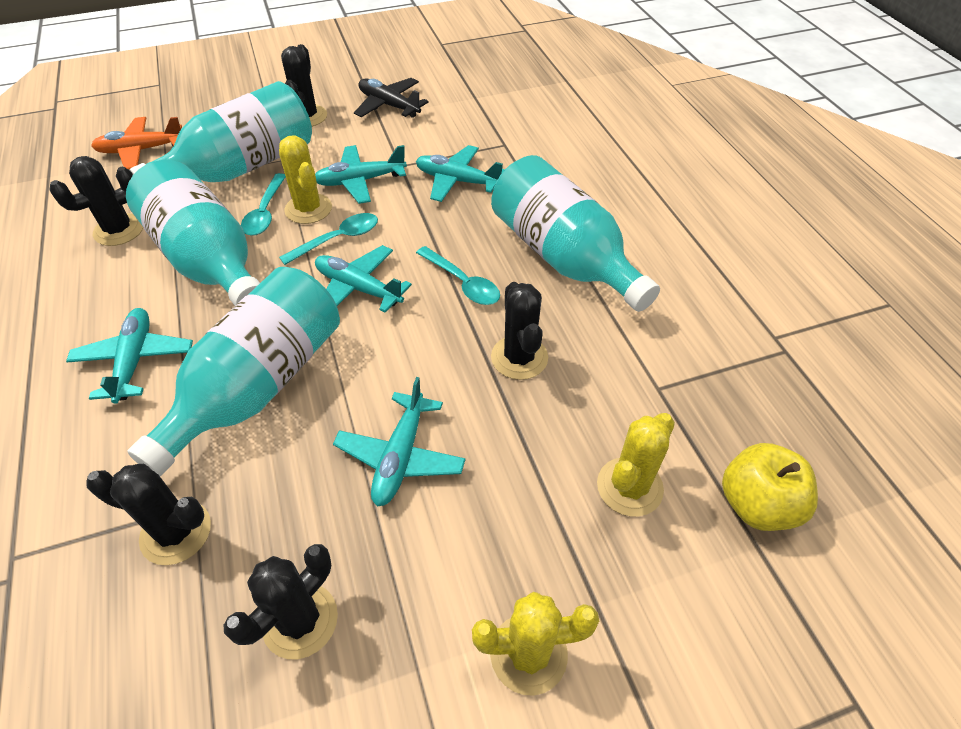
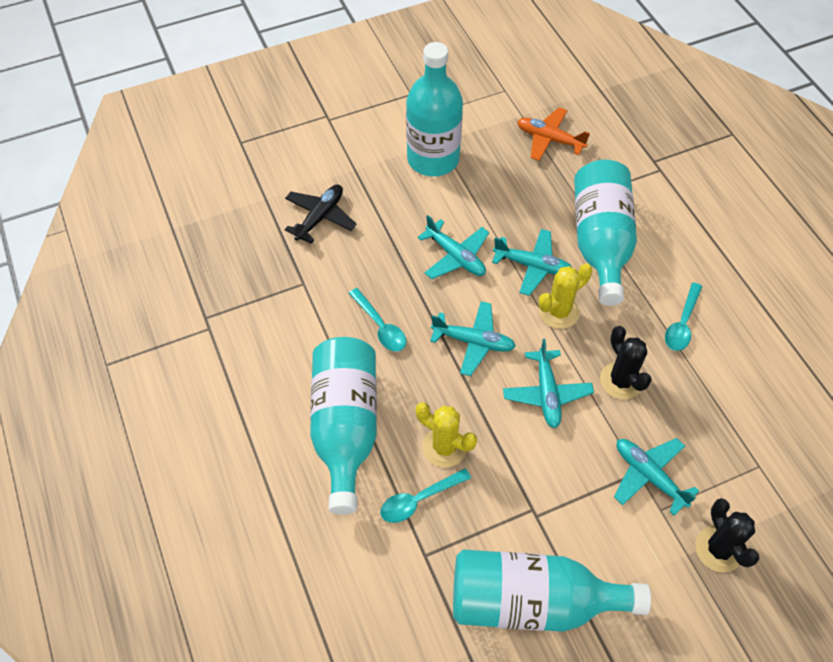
black cactus: 5 -> 2
yellow apple: 1 -> 0
yellow cactus: 3 -> 2

